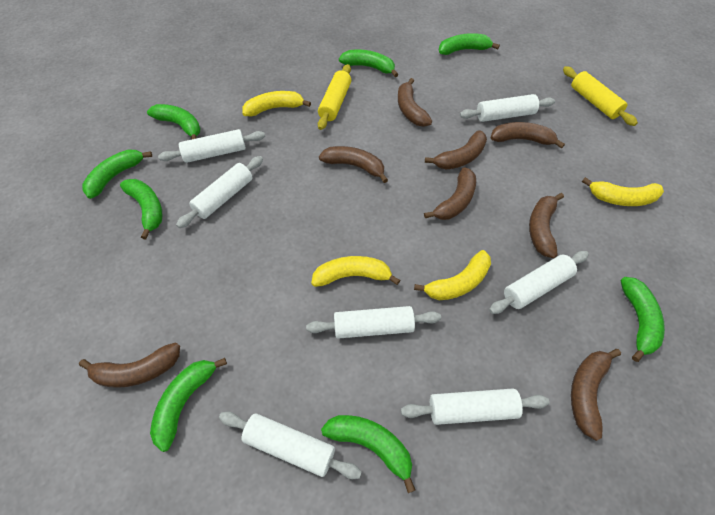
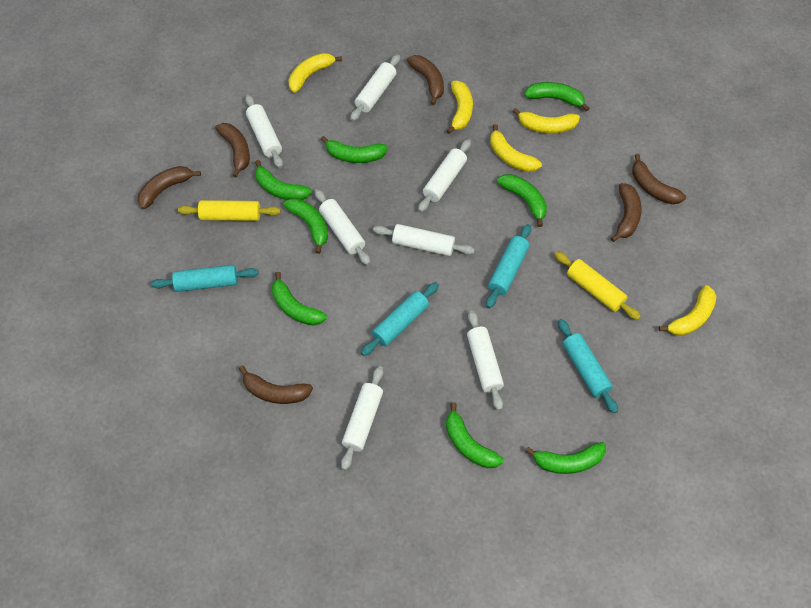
brown banana: 8 -> 6
turquoise rolling pin: 0 -> 4
yellow banana: 4 -> 5

